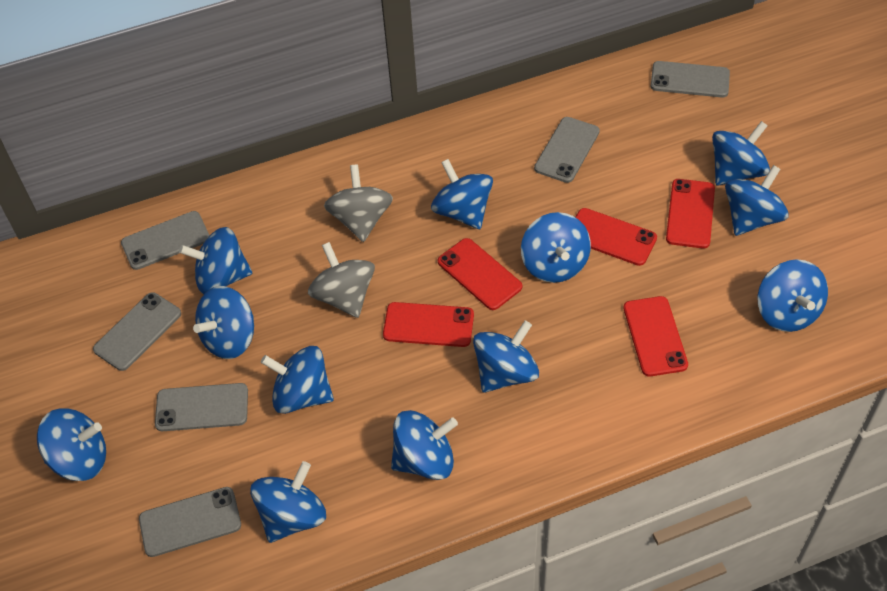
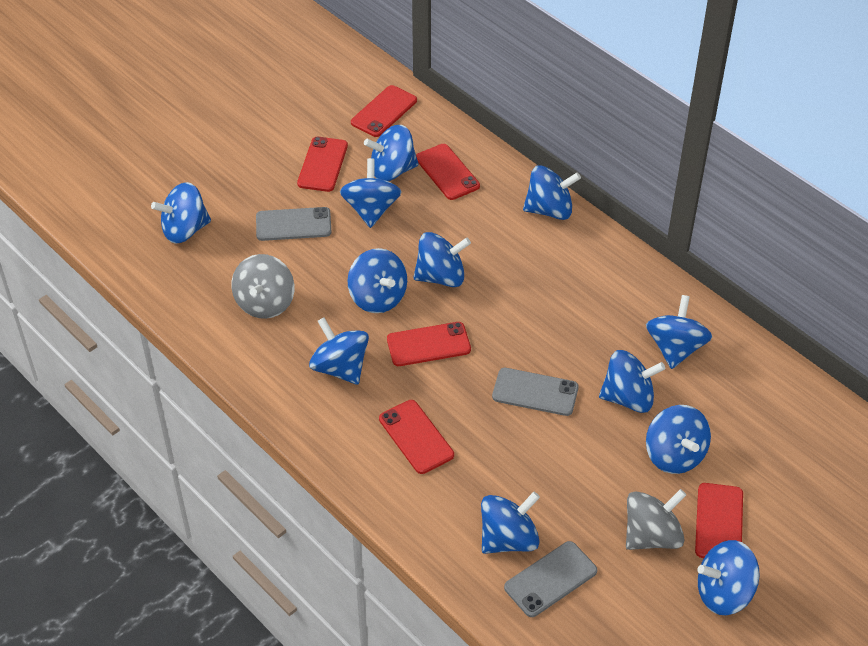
grey phone: 6 -> 3
red phone: 5 -> 6

